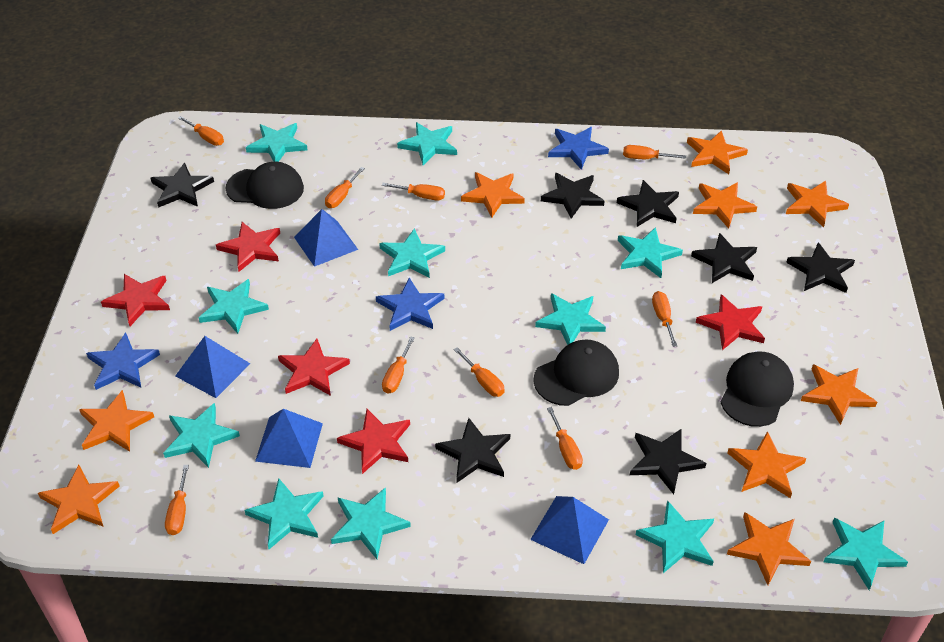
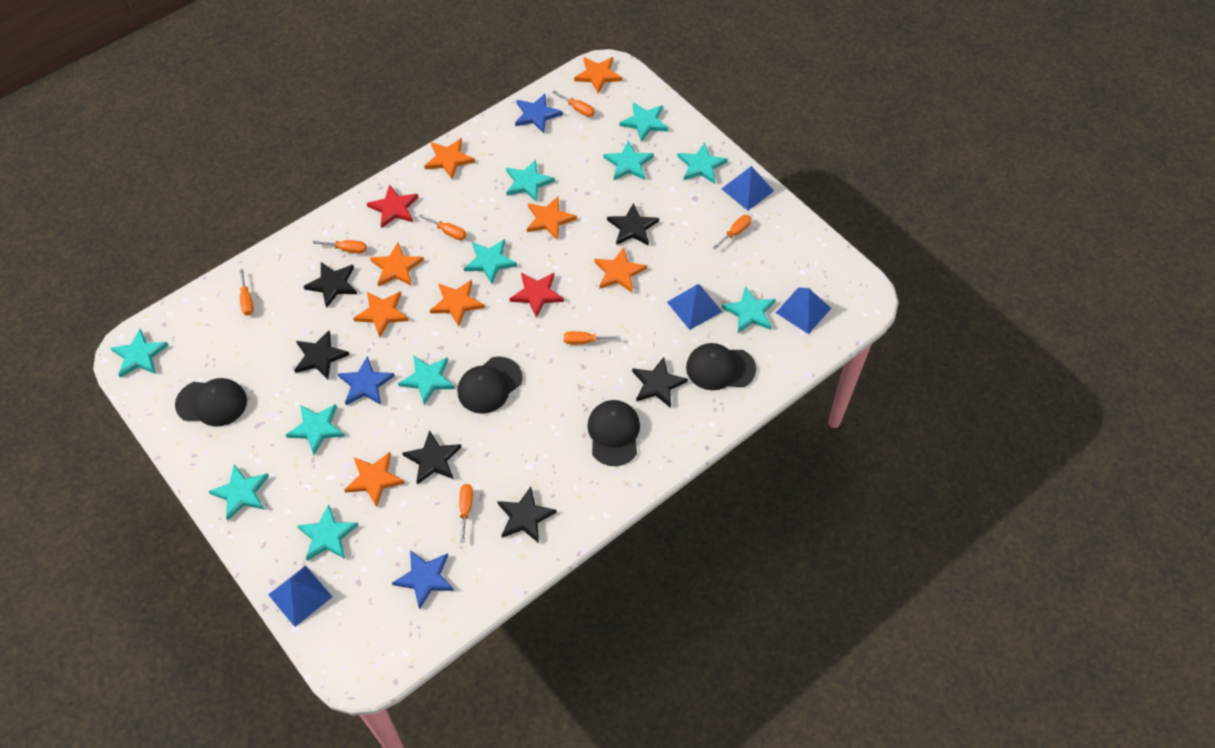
black cap: 3 -> 4
black star: 7 -> 6
orange screwdriver: 9 -> 7
orange star: 9 -> 8
red star: 5 -> 2

